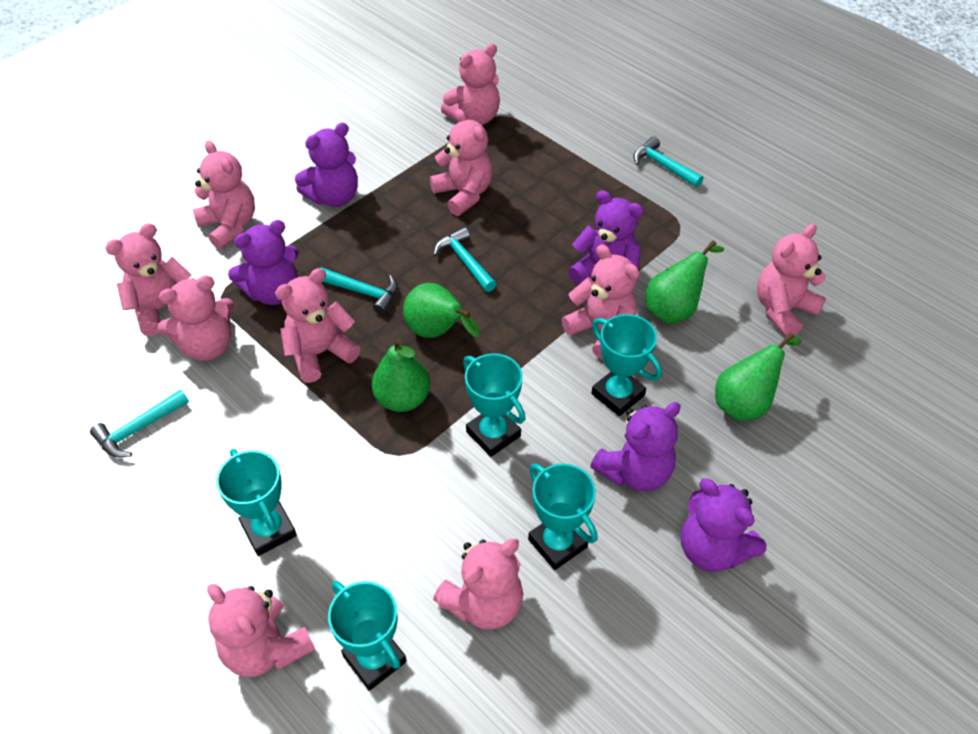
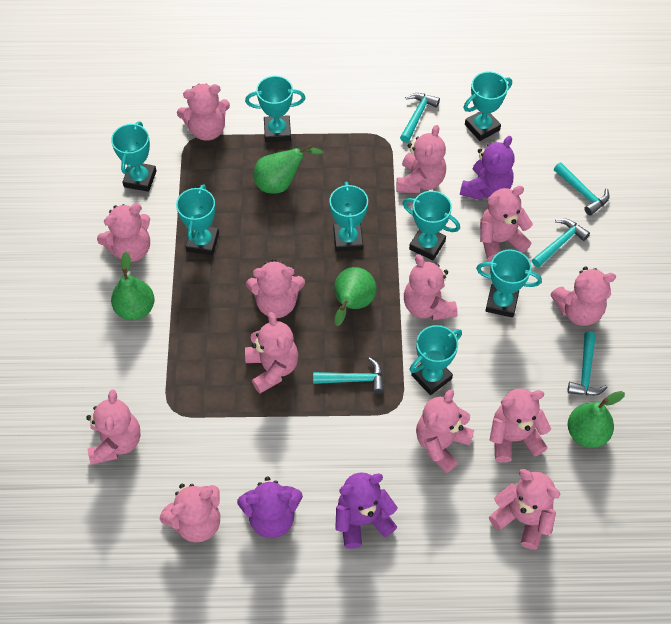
pink teddy bear: 10 -> 13
purple teddy bear: 5 -> 3
turquoise hammer: 4 -> 5
turquoise trophy: 5 -> 8

